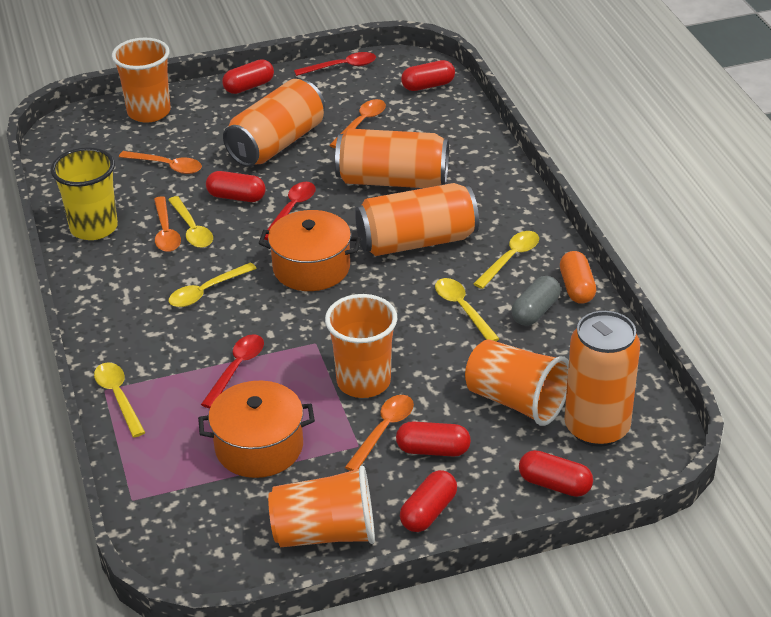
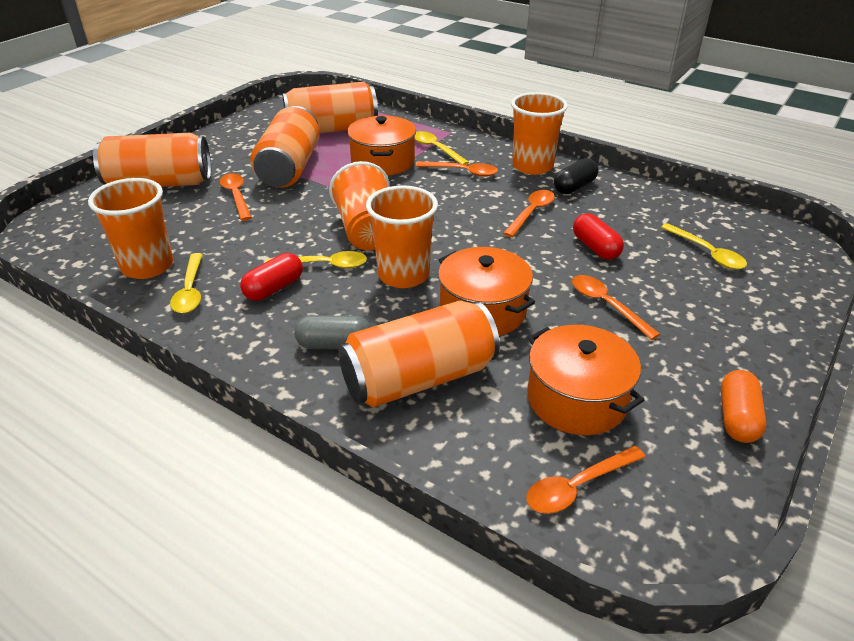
black capsule: 0 -> 1
orange pot: 2 -> 3
orange spoon: 4 -> 5
red capsule: 6 -> 2
red spoon: 3 -> 0
yellow cup: 1 -> 0
yellow spoon: 5 -> 4

